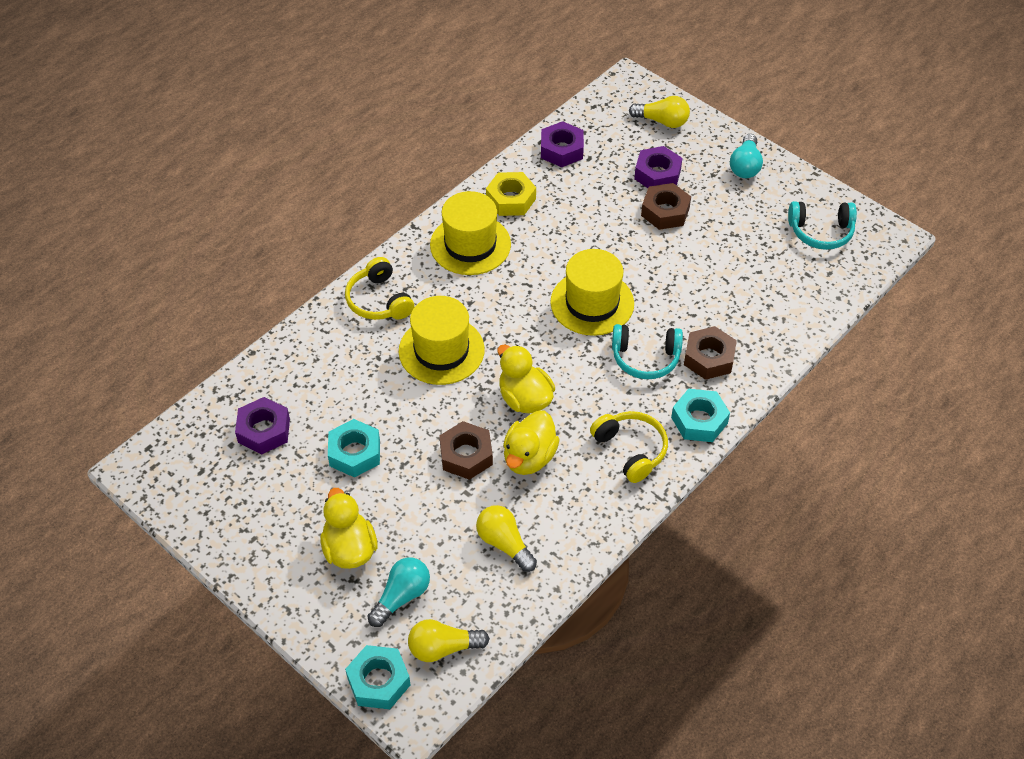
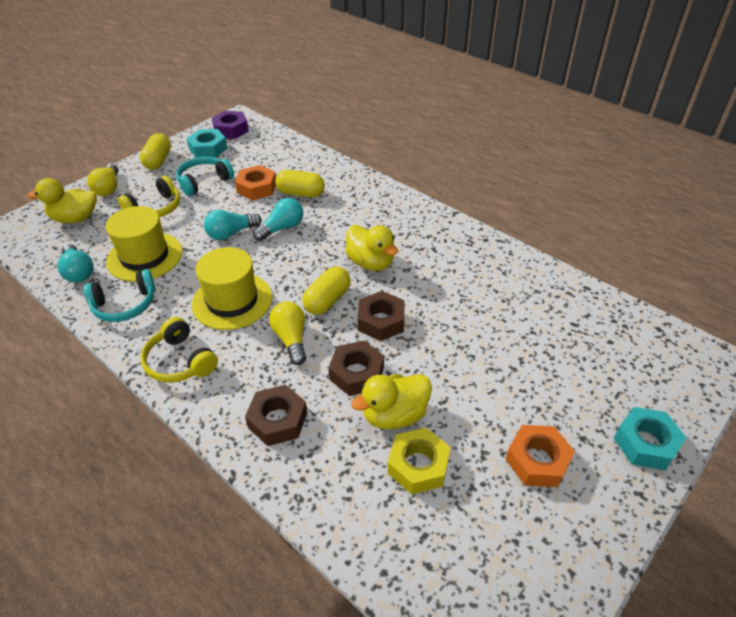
orange nut: 0 -> 2
purple nut: 3 -> 1
turquoise light bulb: 2 -> 3
turquoise nut: 3 -> 2
yellow capsule: 0 -> 3
yellow hat: 3 -> 2
yellow light bulb: 3 -> 2

